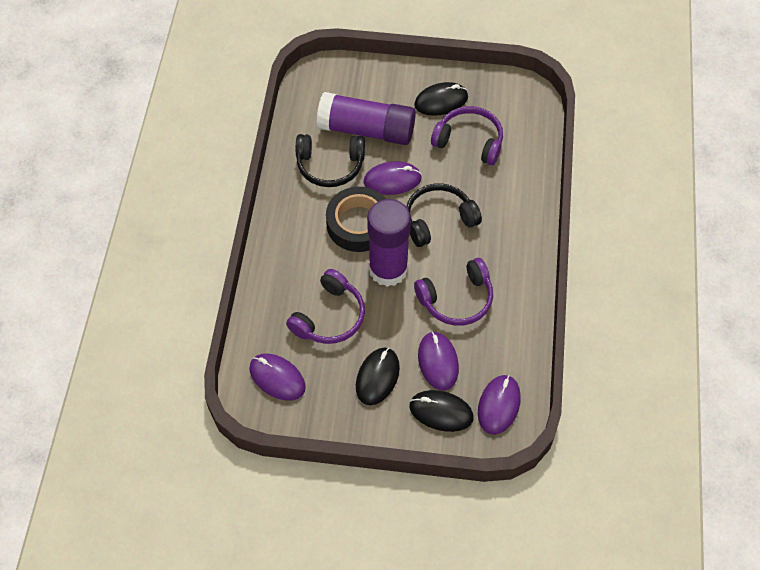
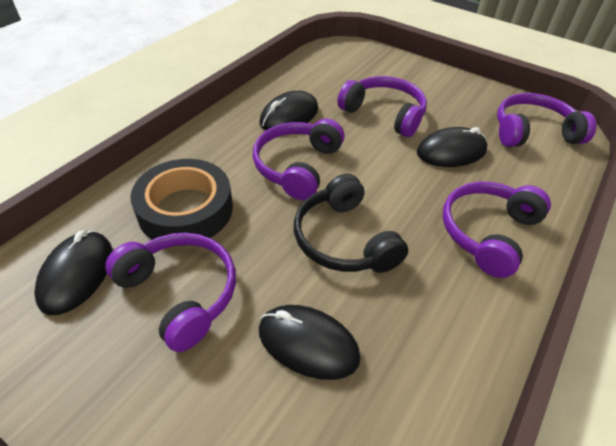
black headphones: 2 -> 1
black mouse: 3 -> 4
purple glue stick: 2 -> 0
purple headphones: 3 -> 5
purple mouse: 4 -> 0

